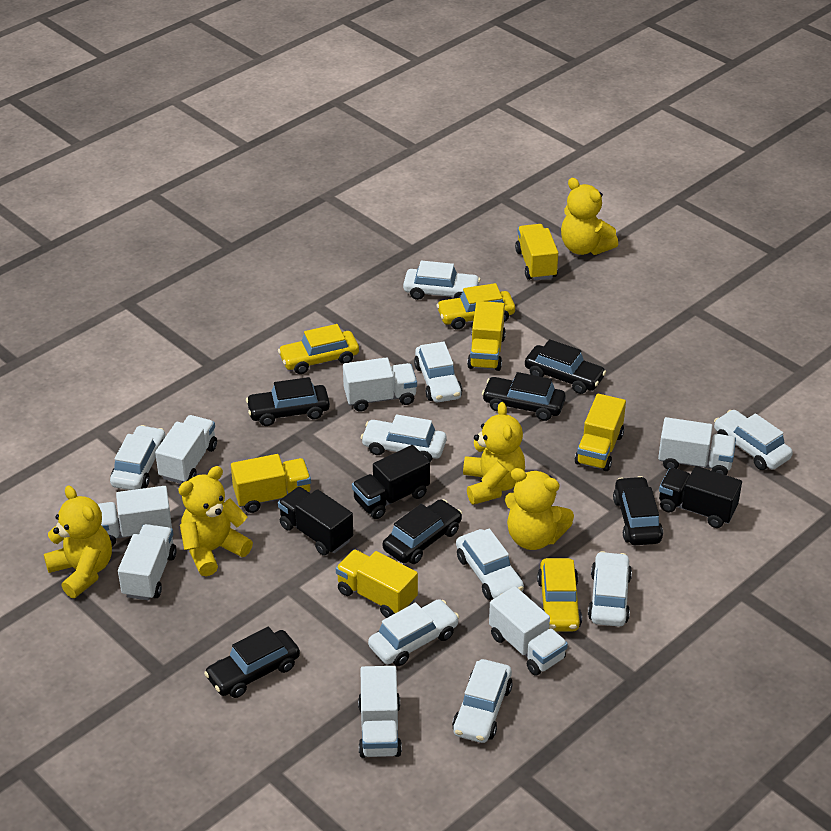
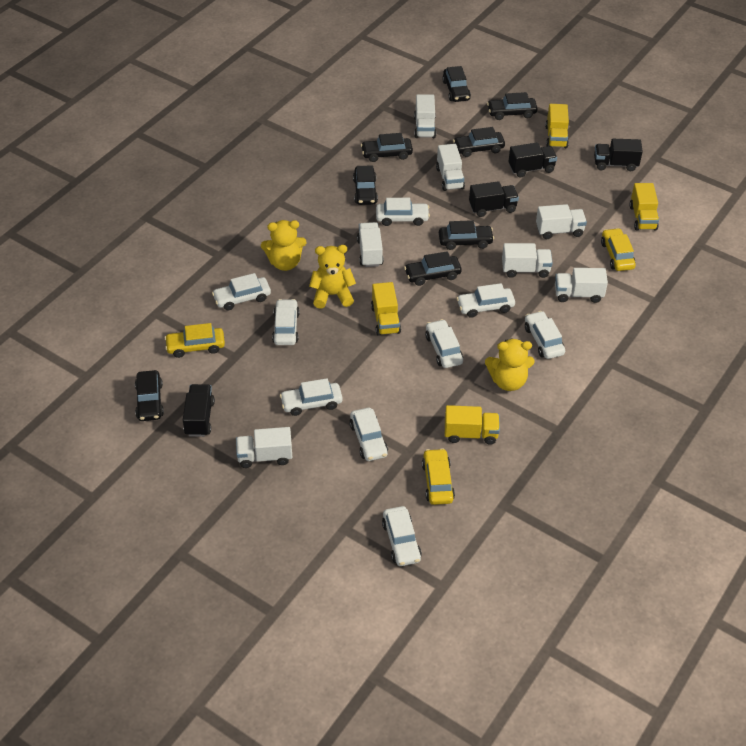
black car: 6 -> 8
black truck: 3 -> 4
yellow teddy bear: 5 -> 3
yellow truck: 5 -> 4

